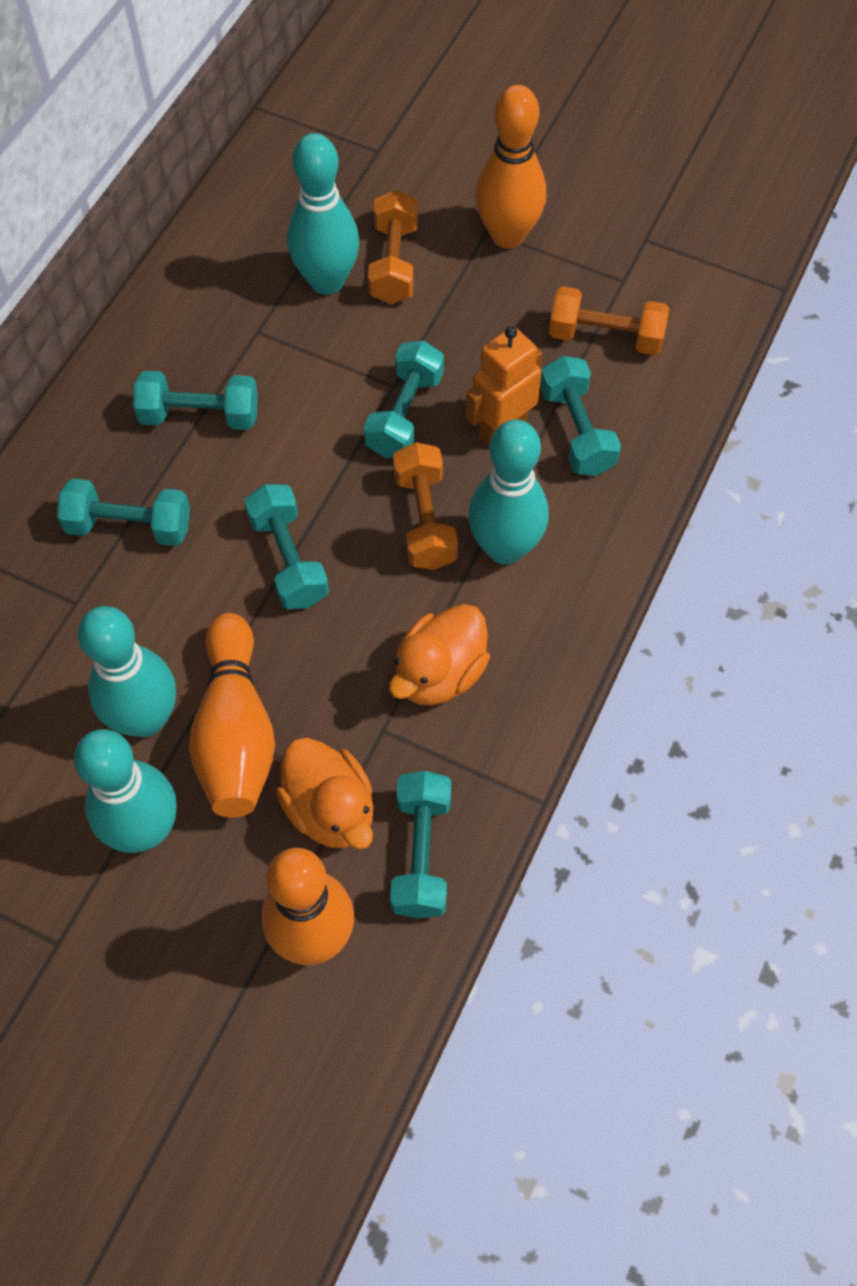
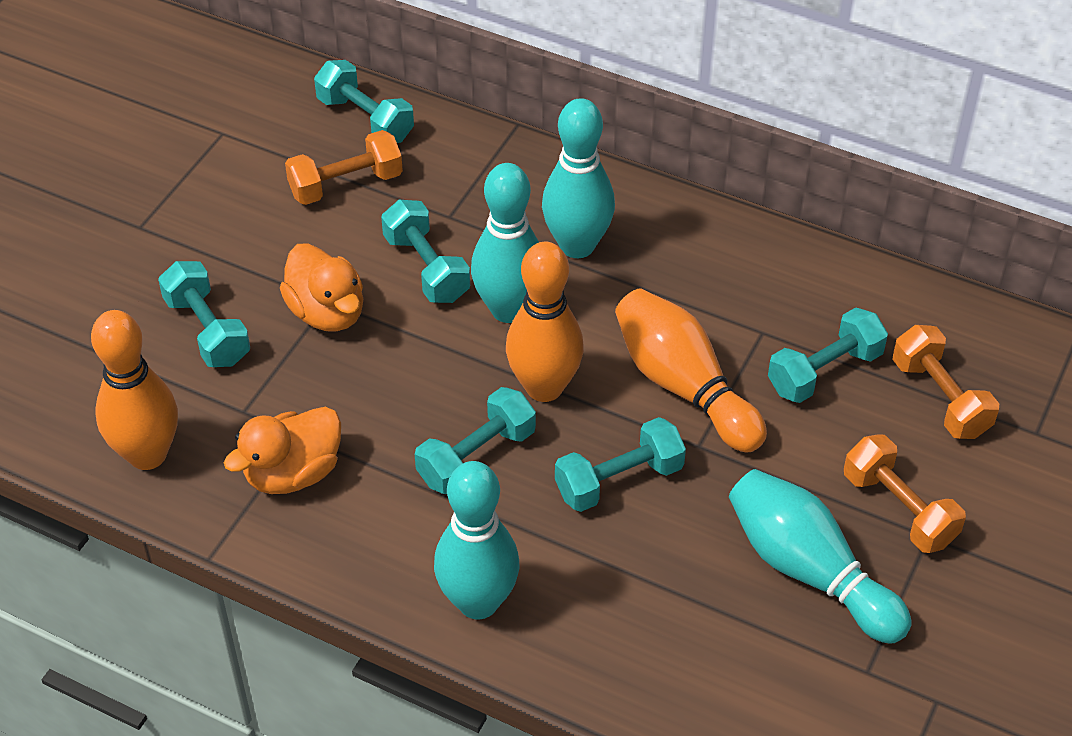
orange robot: 1 -> 0

